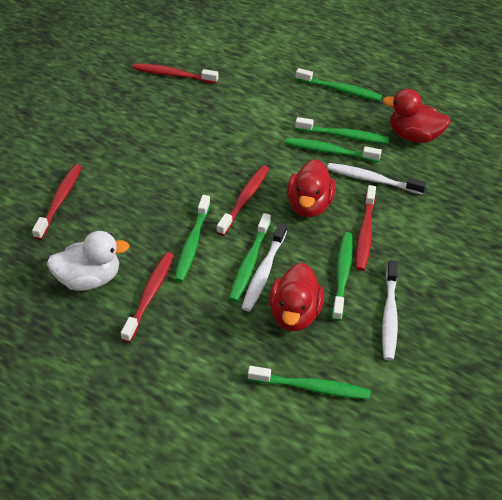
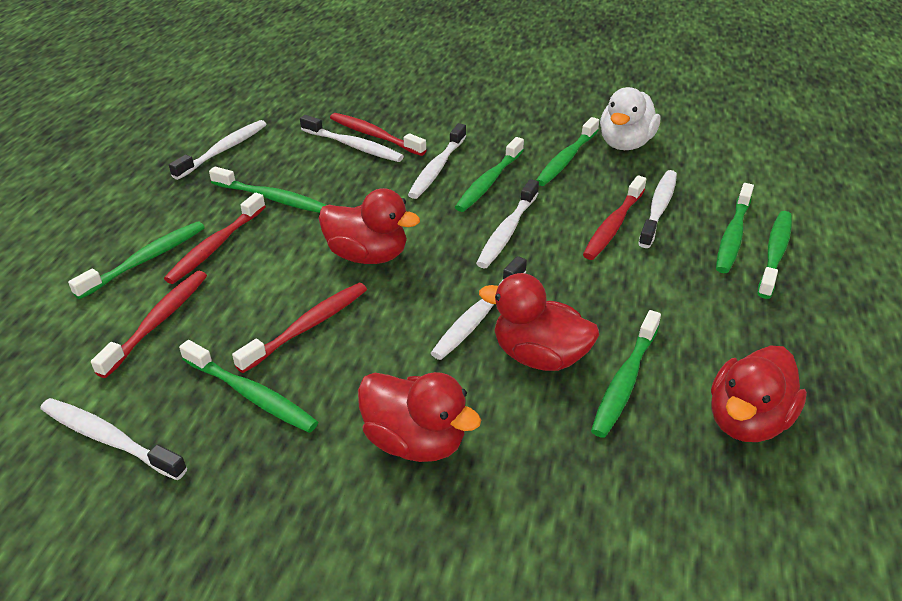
green toothbrush: 7 -> 8
red duck: 3 -> 4
white toothbrush: 3 -> 7

